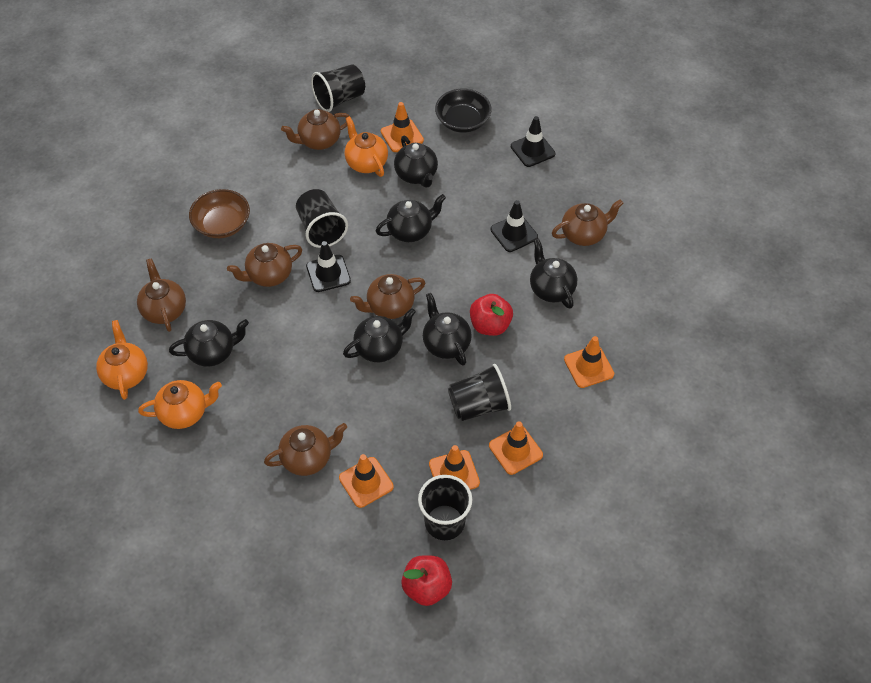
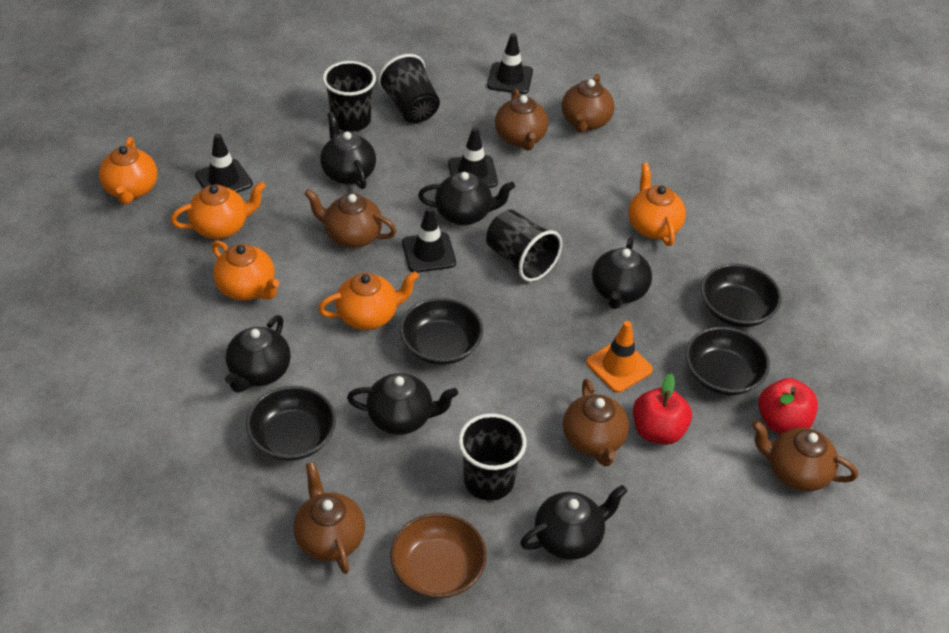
black bowl: 1 -> 4
black traffic cone: 3 -> 4
orange teapot: 3 -> 5
orange traffic cone: 5 -> 1

